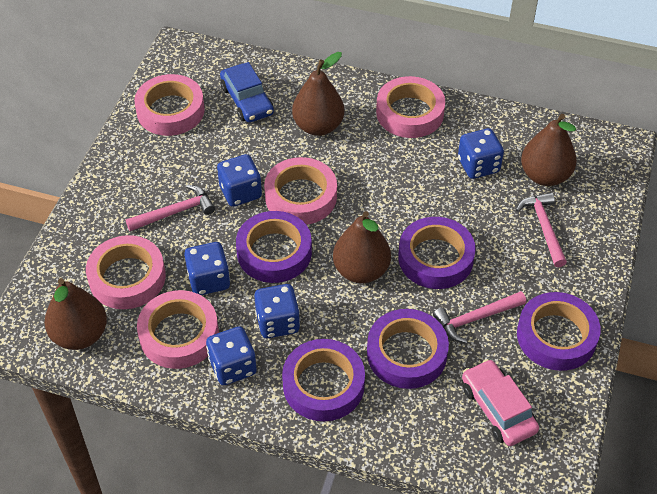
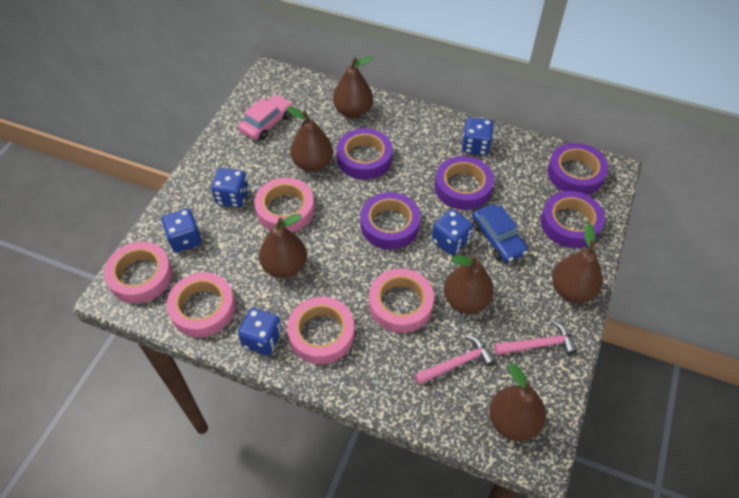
brown pear: 4 -> 6
pink hammer: 3 -> 2

